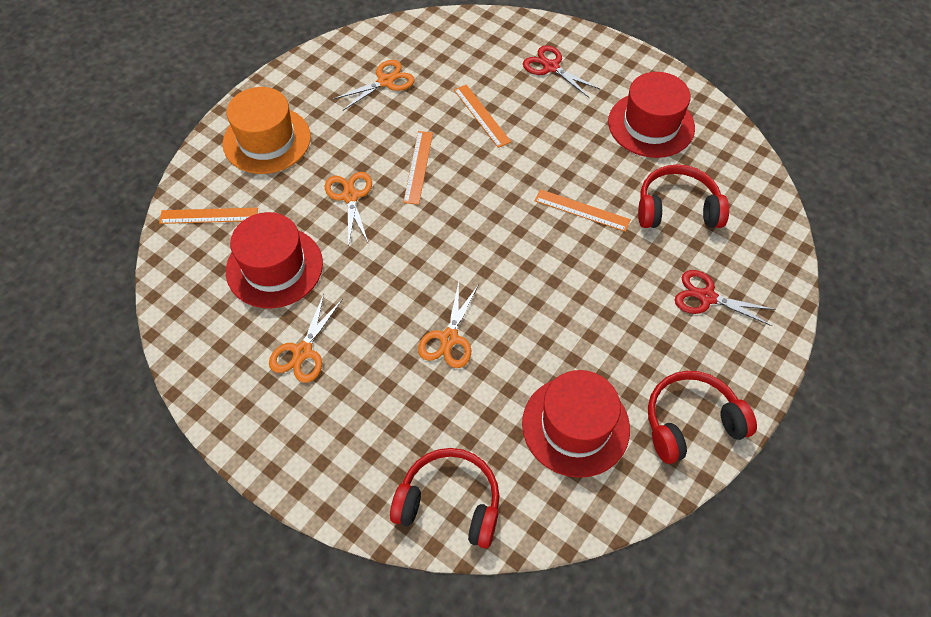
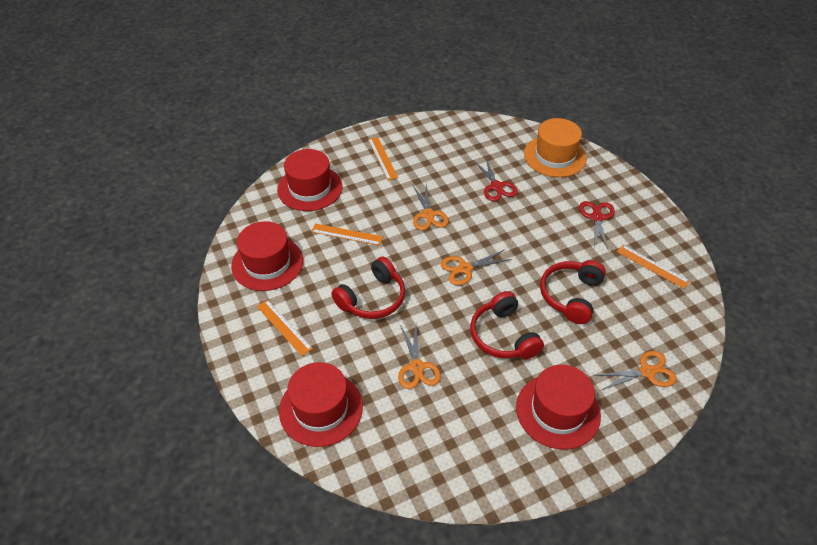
red hat: 3 -> 4

